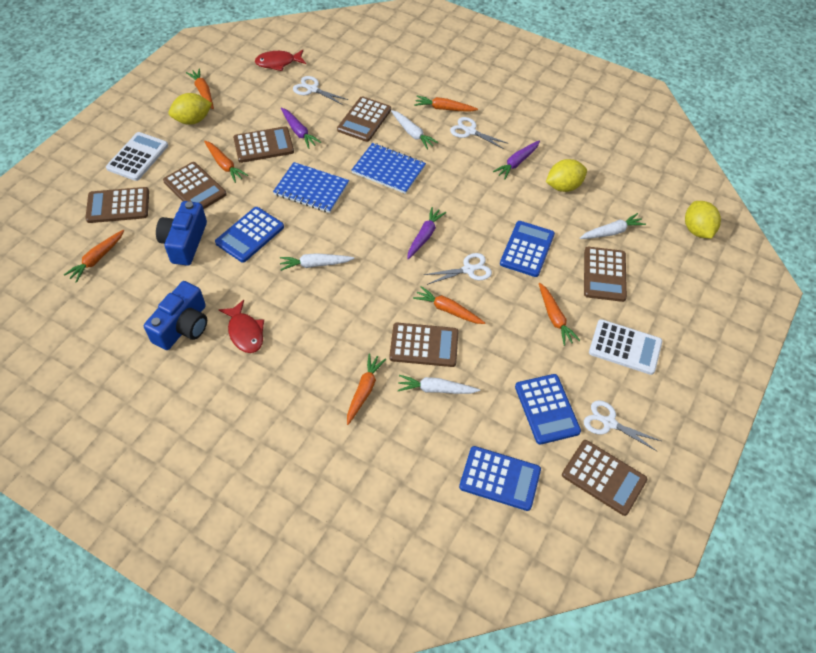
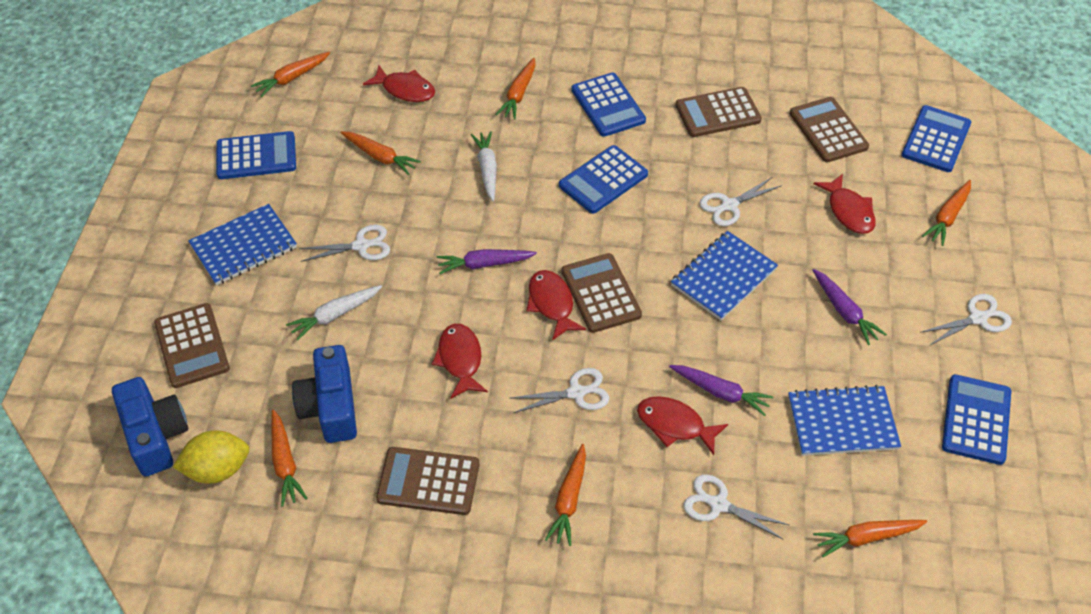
blue calculator: 4 -> 5
blue notebook: 2 -> 3
brown calculator: 7 -> 5
red fish: 2 -> 5
white calculator: 2 -> 0
white carrot: 4 -> 2
white scissors: 4 -> 5
yellow lemon: 3 -> 1

